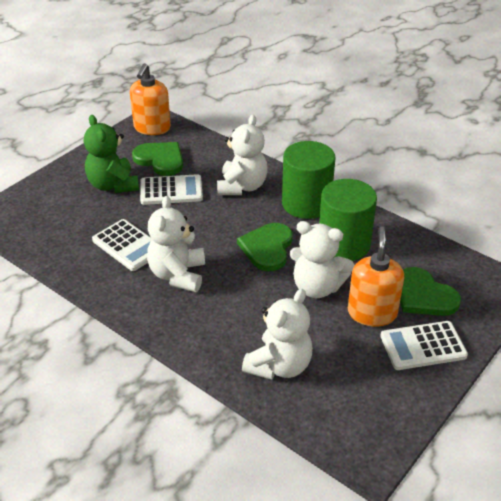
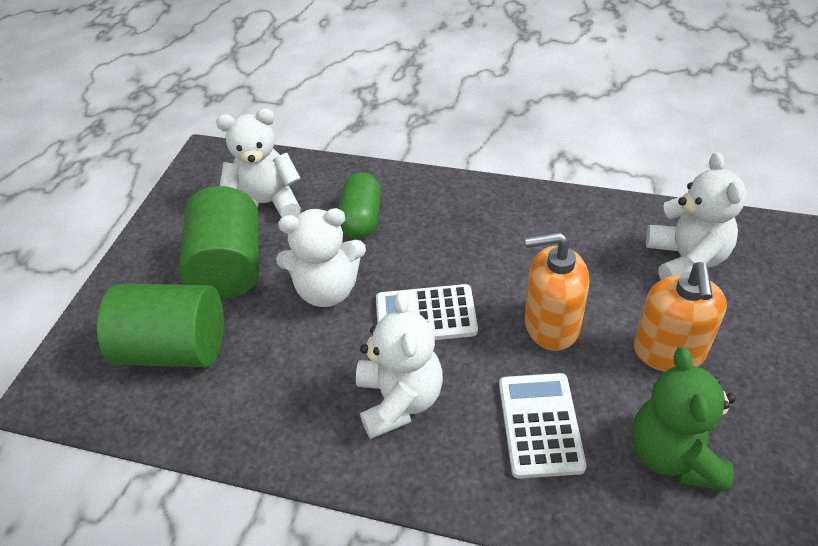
green capsule: 0 -> 1
green heart: 3 -> 0
white calculator: 3 -> 2

